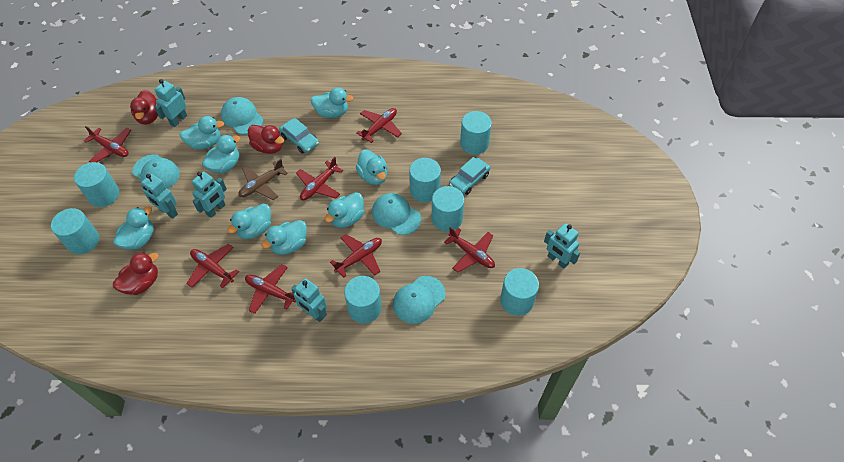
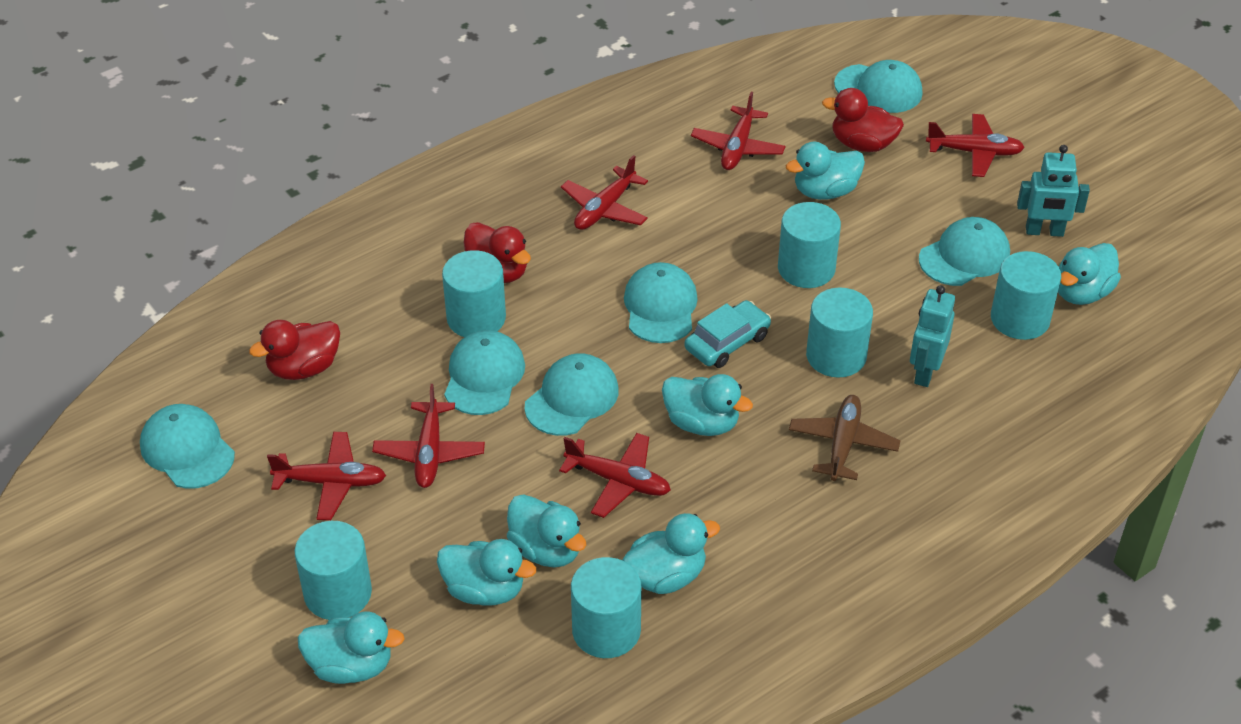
red plane: 7 -> 6
turquoise cap: 4 -> 6
turquoise car: 2 -> 1
turquoise cylinder: 7 -> 6
turquoise duck: 8 -> 7
turquoise robot: 5 -> 2

